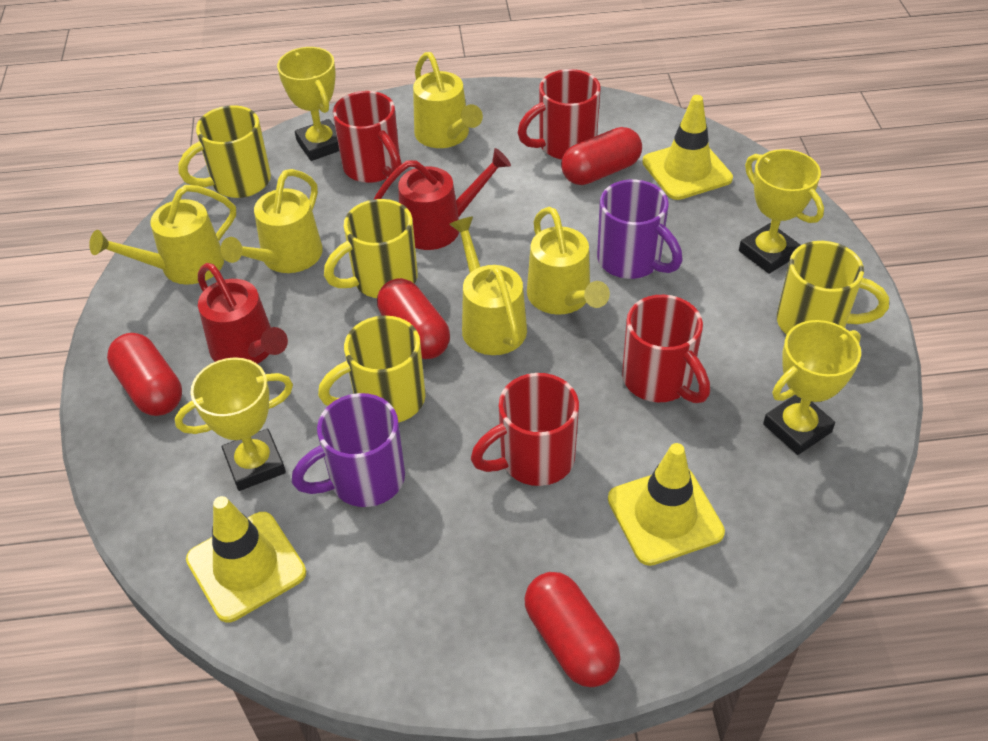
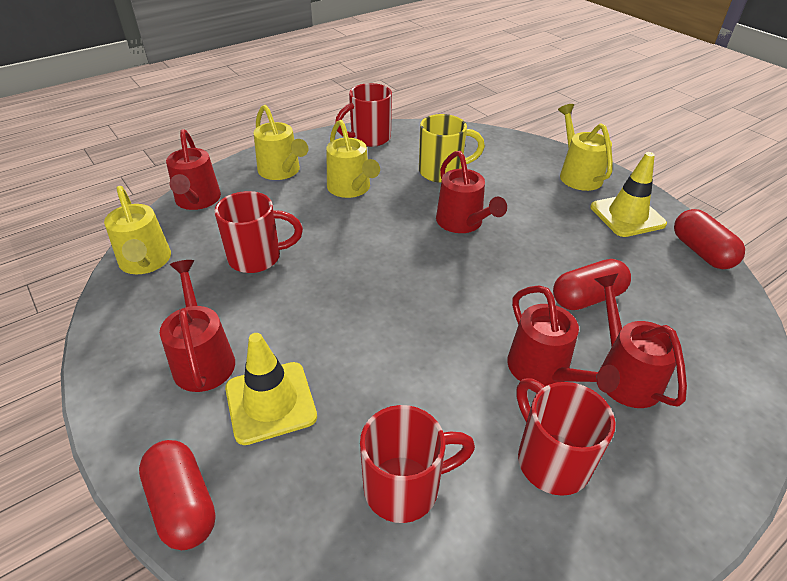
purple mug: 2 -> 0
red capsule: 4 -> 3
red watering can: 2 -> 5
yellow mug: 4 -> 1
yellow traffic cone: 3 -> 2
yellow trophy: 4 -> 0
yellow watering can: 5 -> 4

